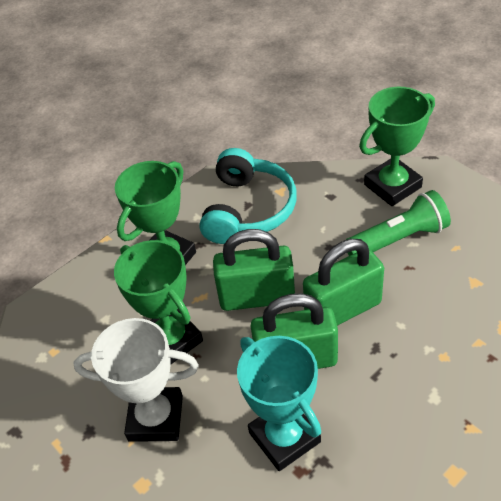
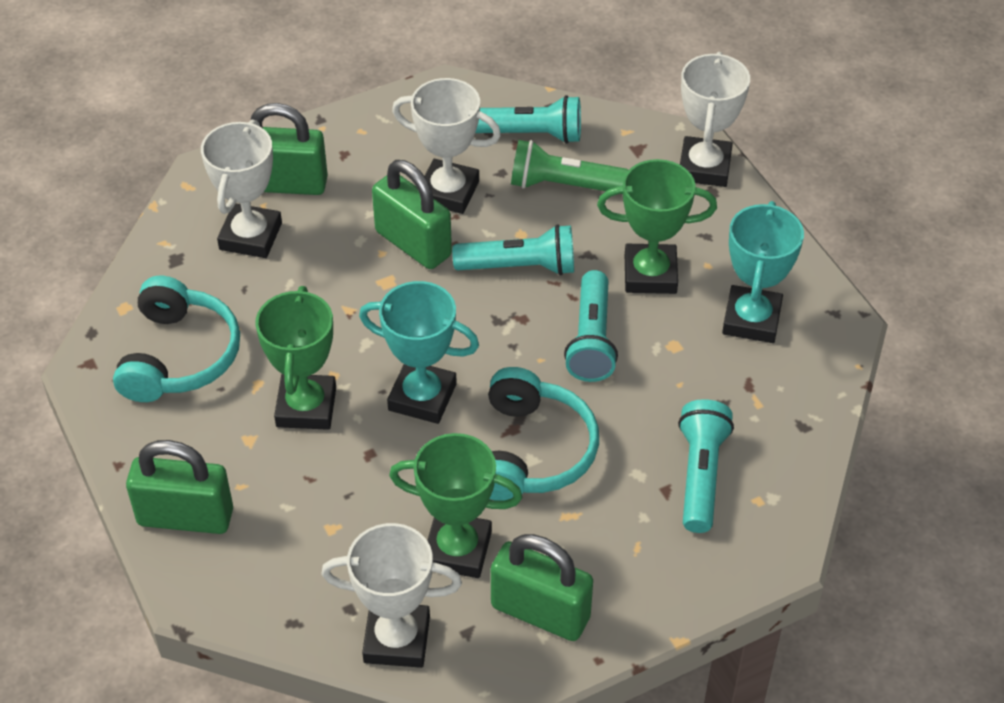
green padlock: 3 -> 4
turquoise flashlight: 0 -> 4
turquoise headphones: 1 -> 2
turquoise trophy: 1 -> 2
white trophy: 1 -> 4

